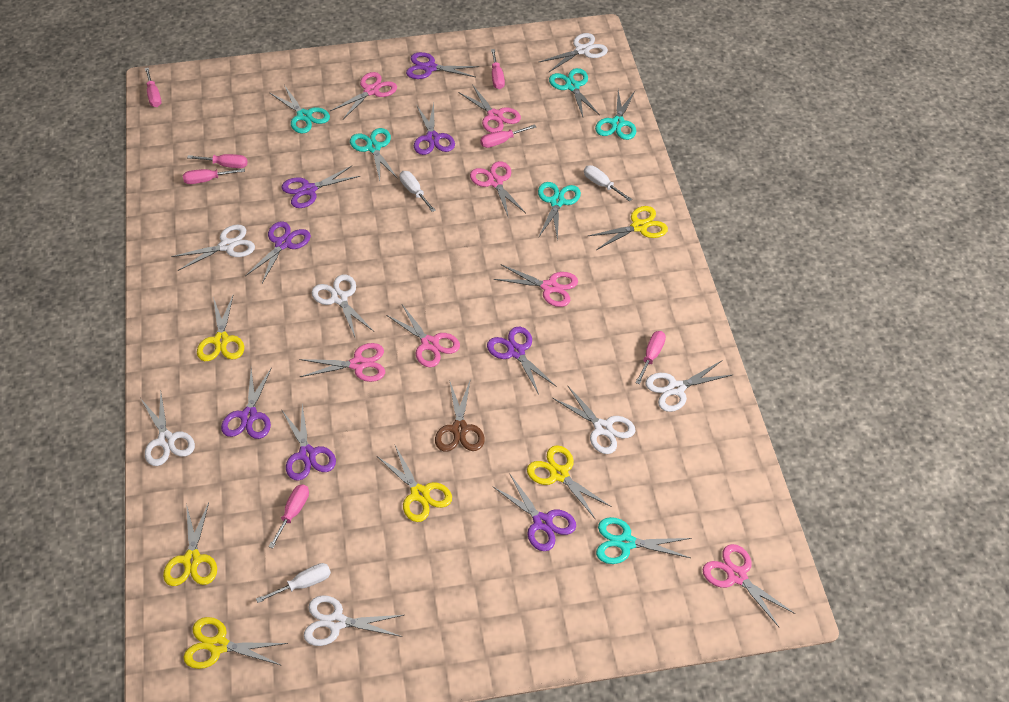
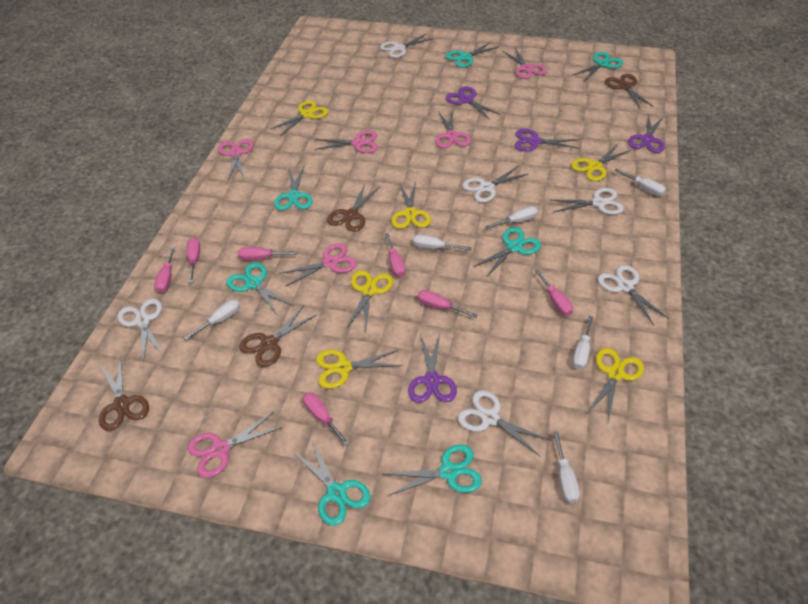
brown scissors: 1 -> 4
pink scissors: 7 -> 6
purple scissors: 8 -> 4
turquoise scissors: 6 -> 7
white scissors: 7 -> 6
white screwdriver: 3 -> 6

